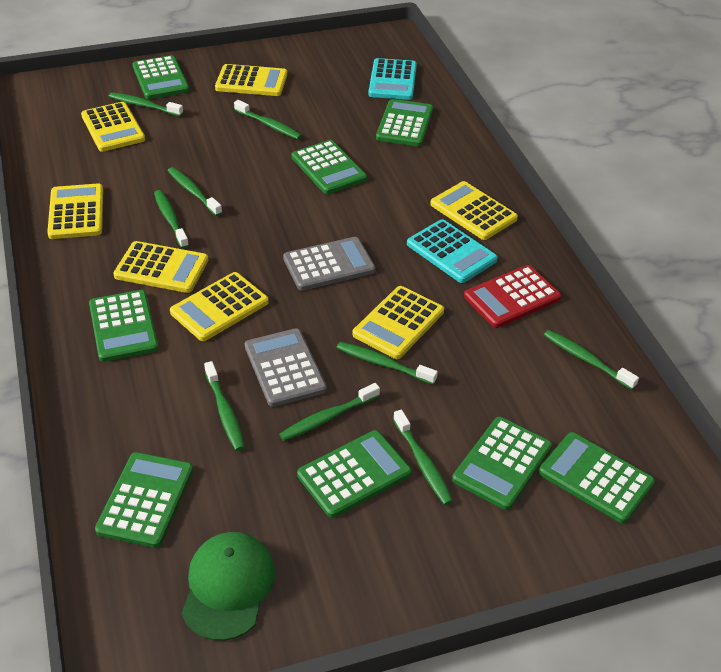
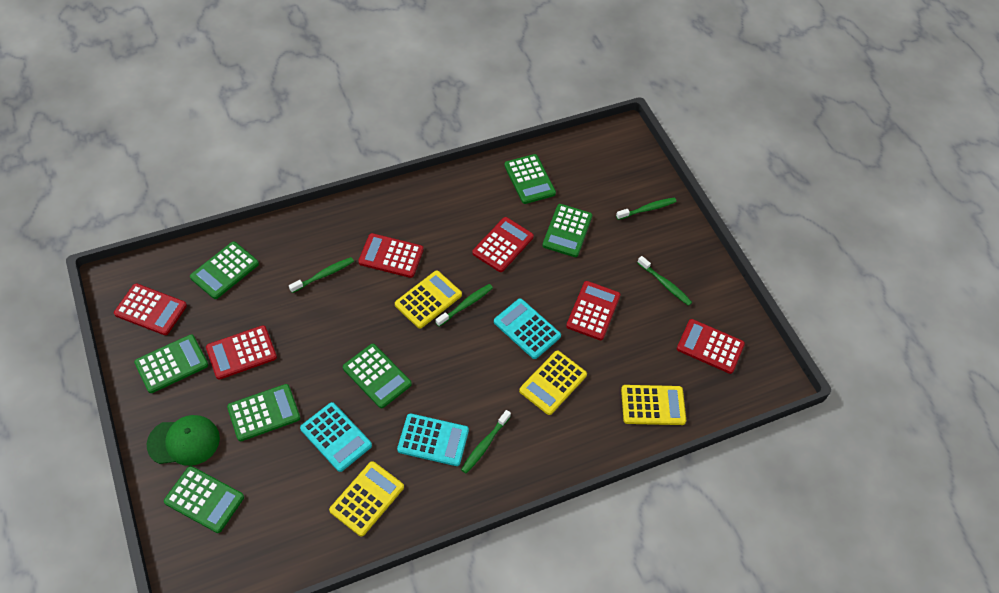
green calculator: 8 -> 7
green toothbrush: 9 -> 5
grey calculator: 2 -> 0
red calculator: 1 -> 6
turquoise calculator: 2 -> 3
yellow calculator: 7 -> 4

